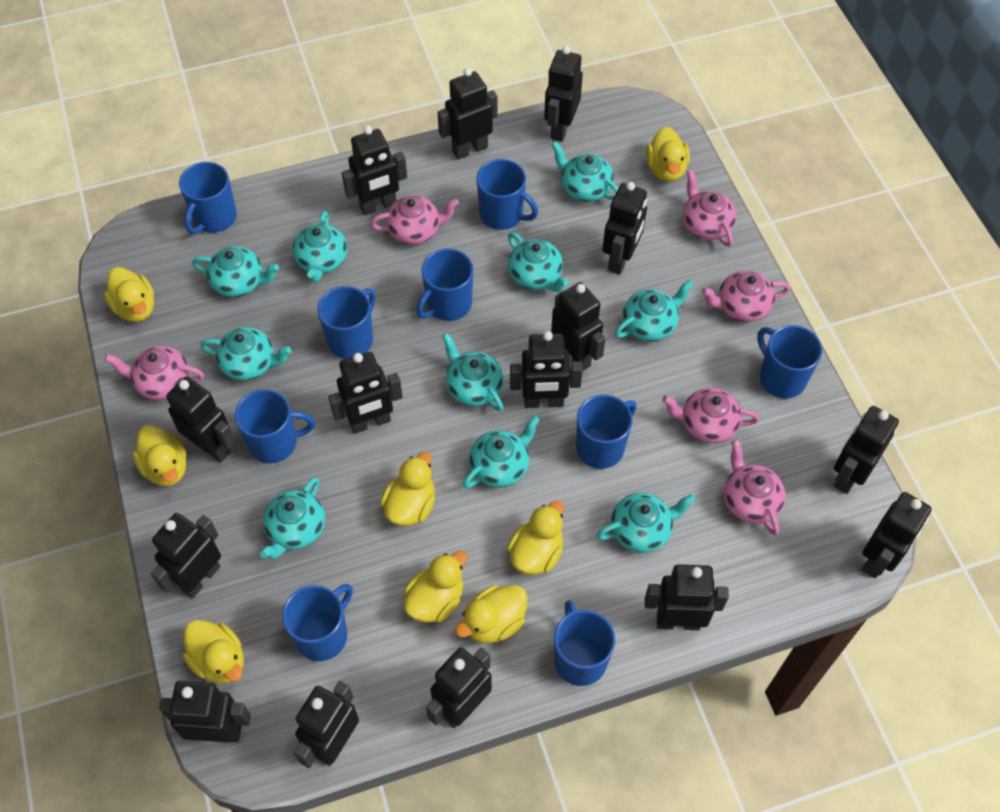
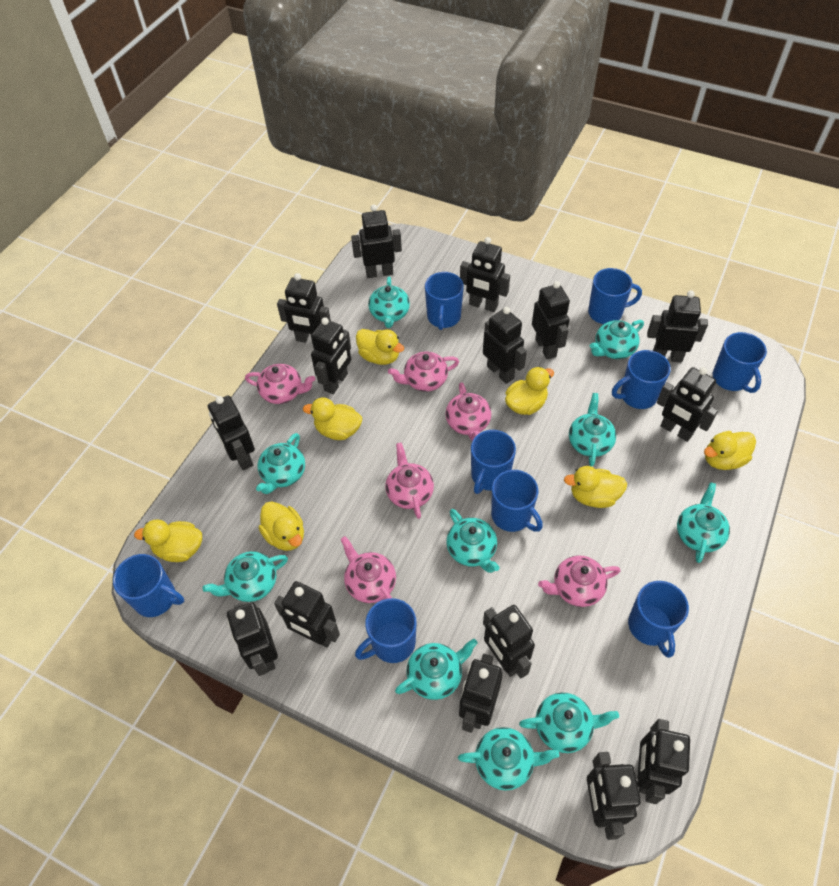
yellow duck: 8 -> 7

